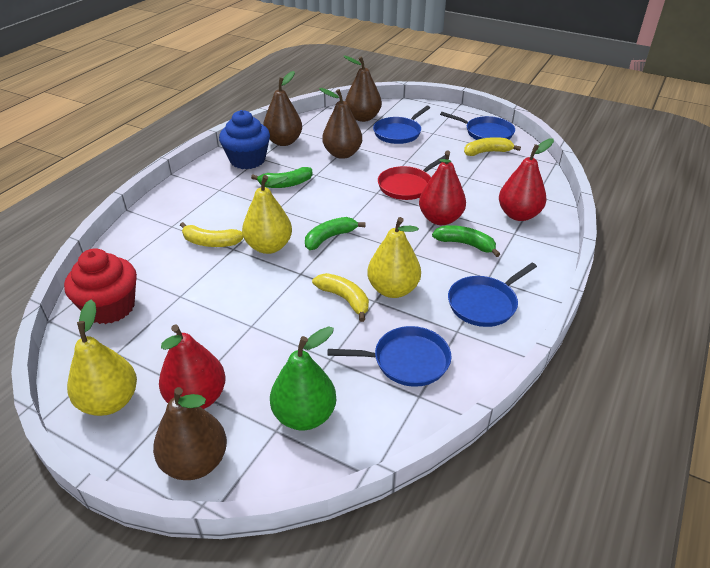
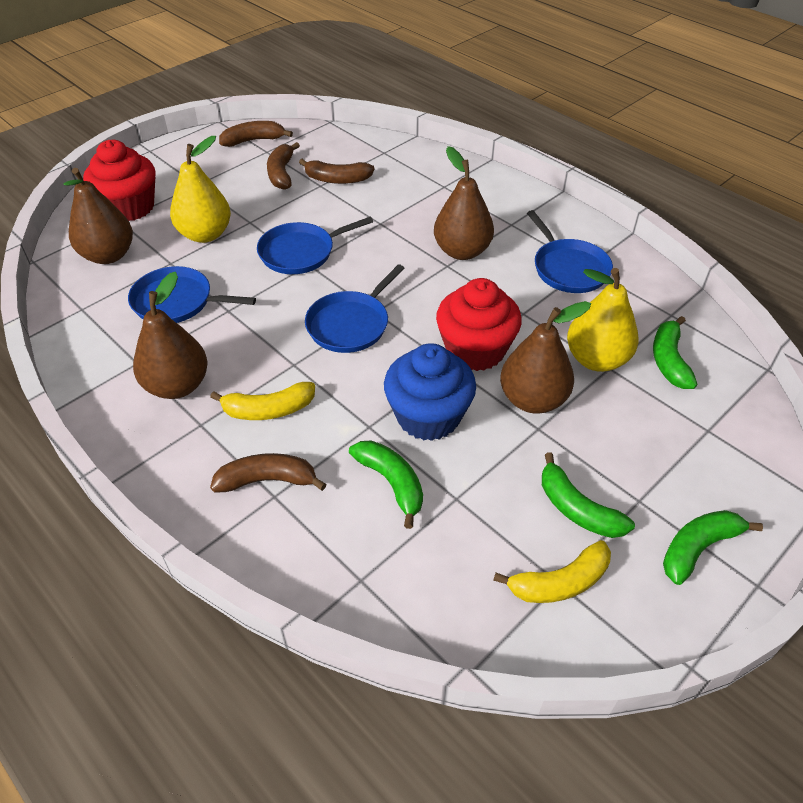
brown banana: 0 -> 4
green banana: 3 -> 4
green pear: 1 -> 0
red cupcake: 1 -> 2
red pan: 1 -> 0
red pear: 3 -> 0
yellow banana: 3 -> 2
yellow pear: 3 -> 2

